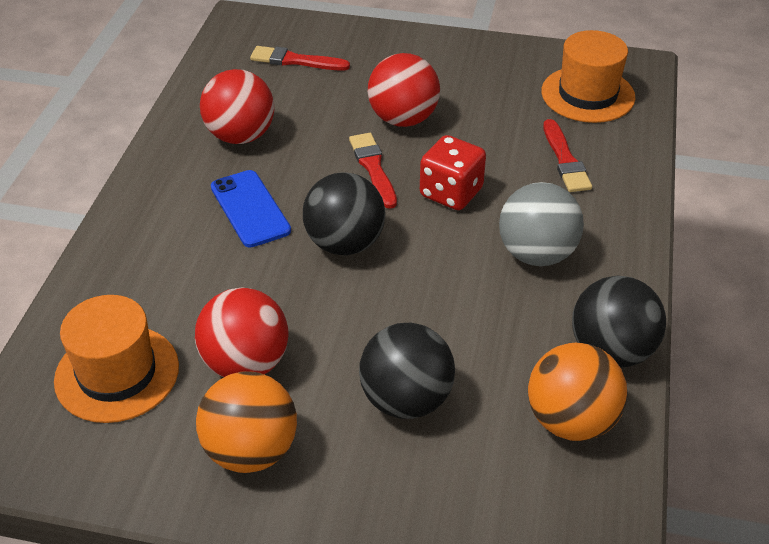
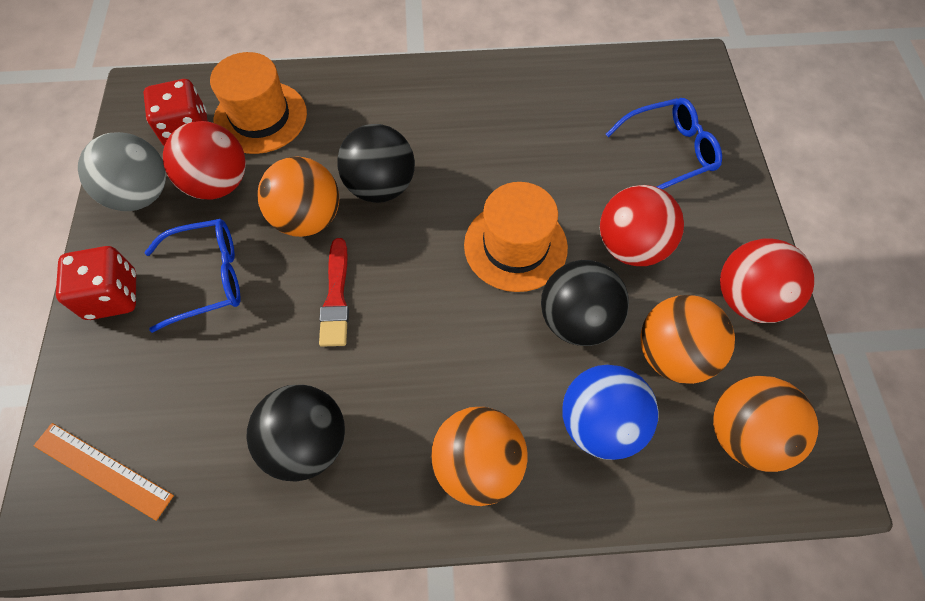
blue ball: 0 -> 1
blue glasses: 0 -> 2
blue phone: 1 -> 0
orange ball: 2 -> 4
orange ruler: 0 -> 1
red brush: 3 -> 1
red dice: 1 -> 2

